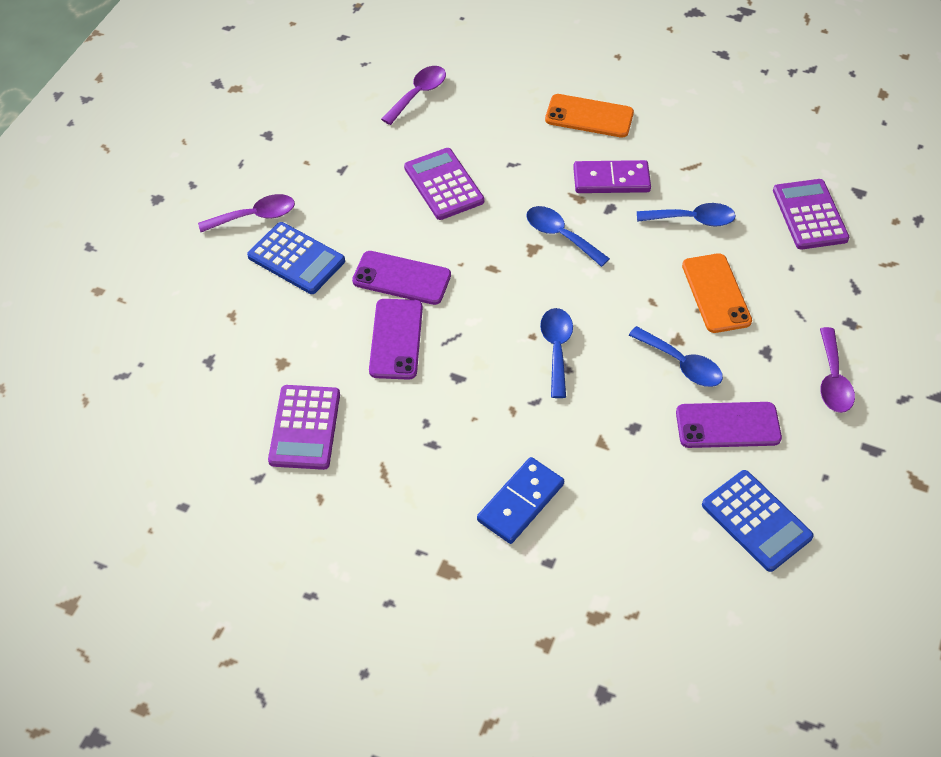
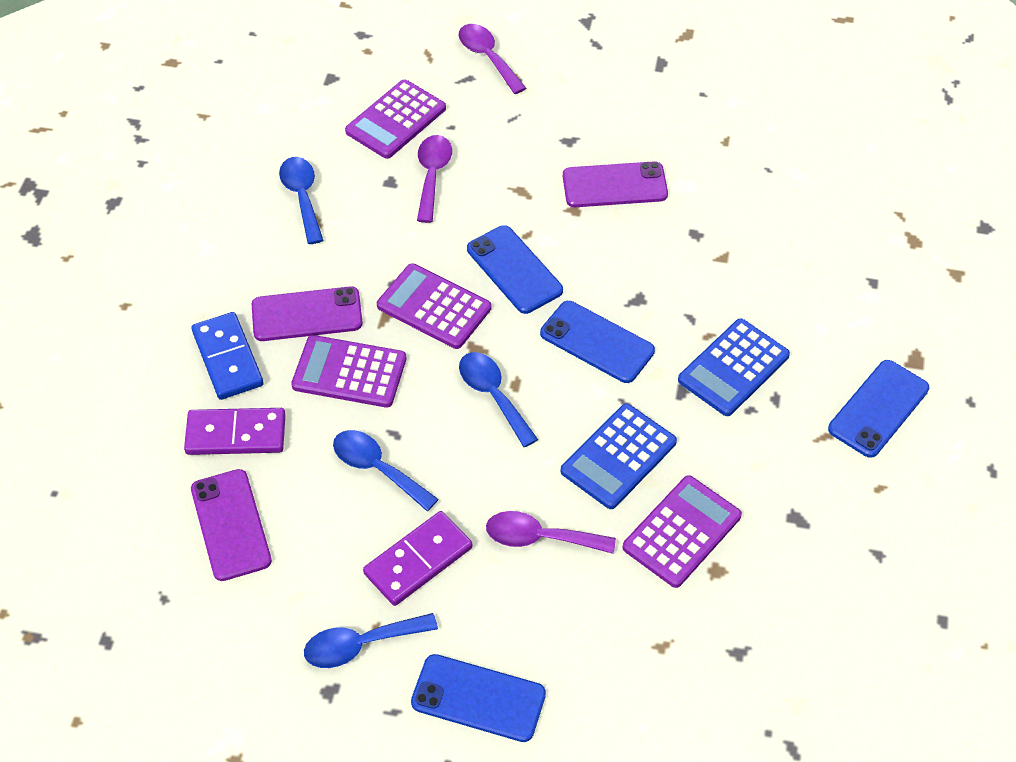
blue phone: 0 -> 4
orange phone: 2 -> 0
purple calculator: 3 -> 4
purple domino: 1 -> 2

